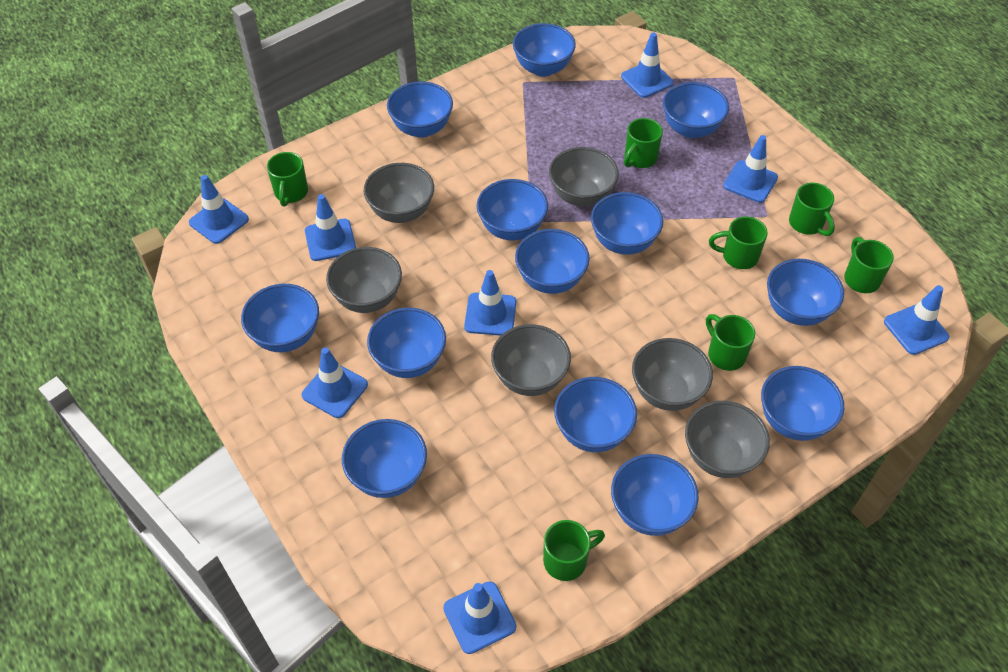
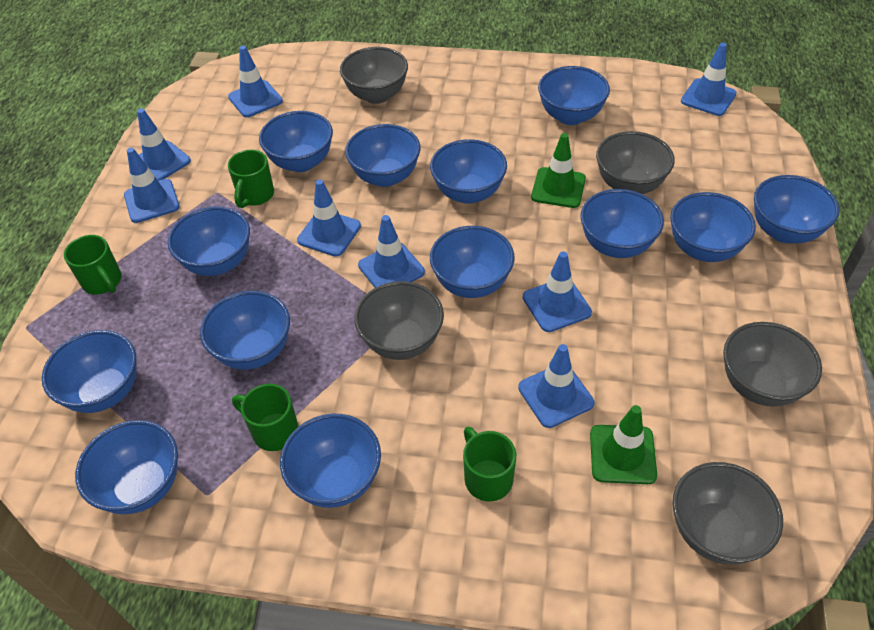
green mug: 7 -> 4
green traffic cone: 0 -> 2
grey bowl: 6 -> 5

